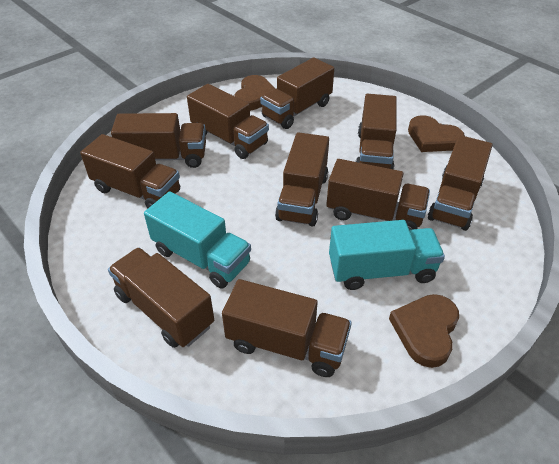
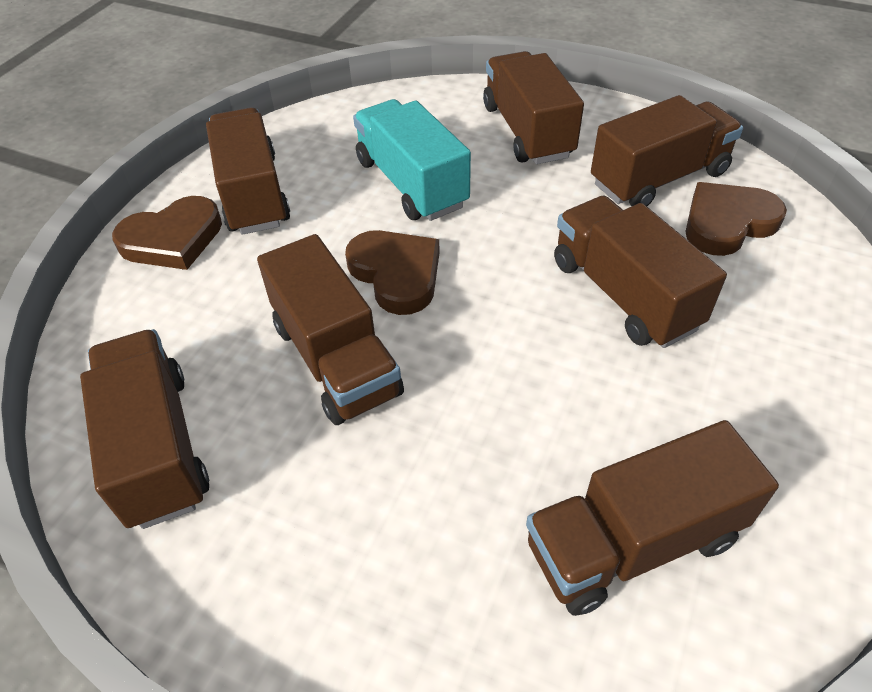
brown truck: 10 -> 7
turquoise truck: 2 -> 1

